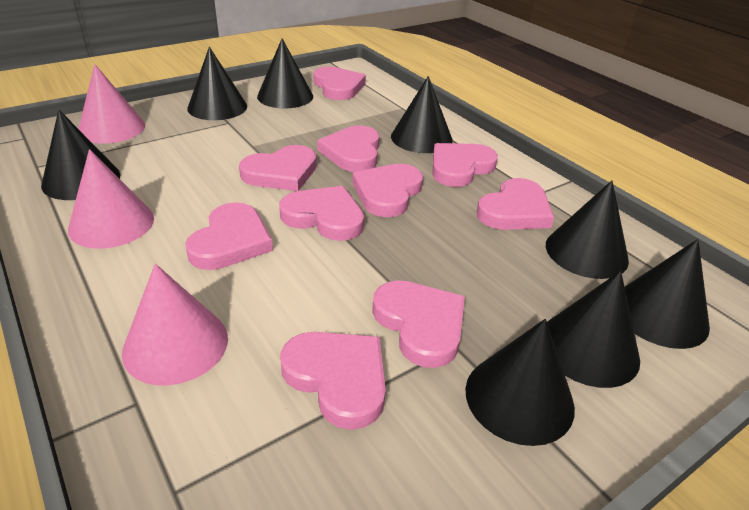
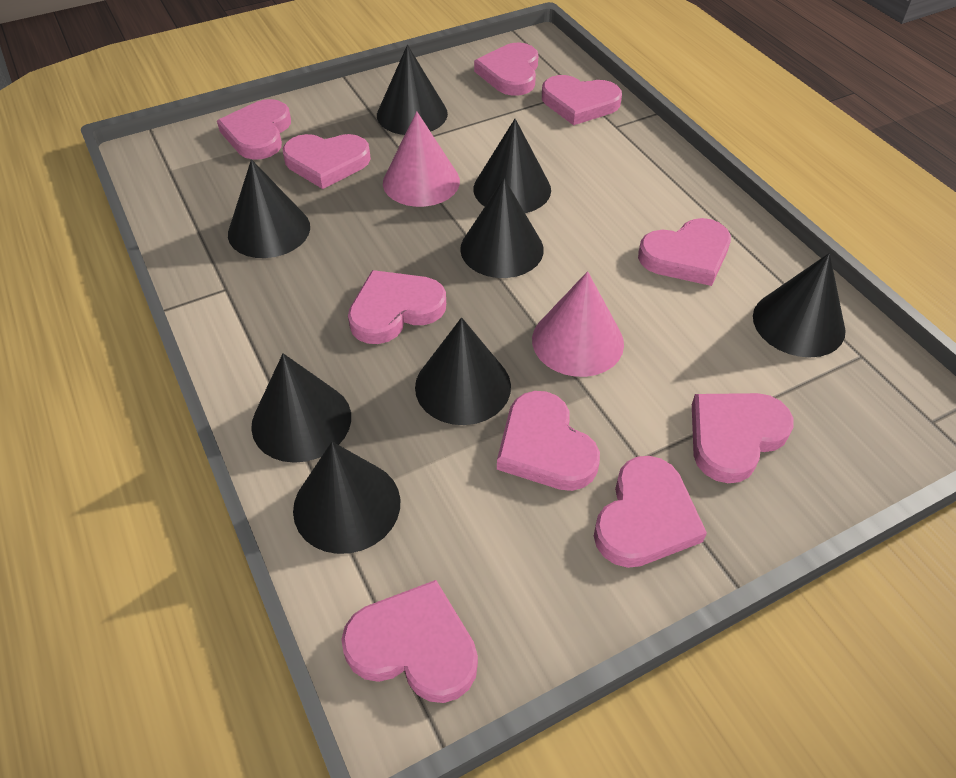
pink cone: 3 -> 2

